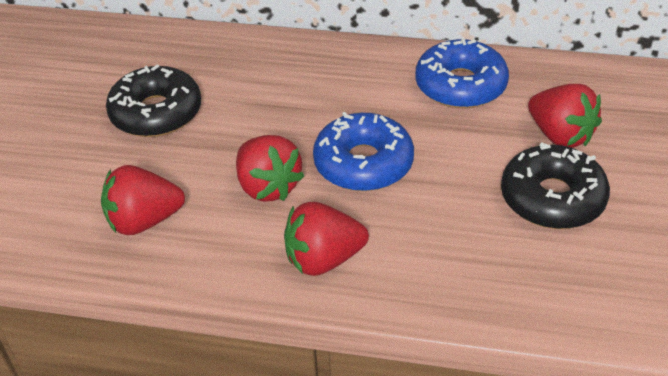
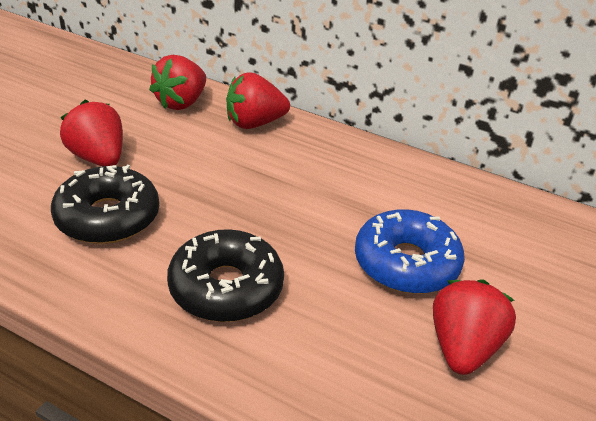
blue donut: 2 -> 1

